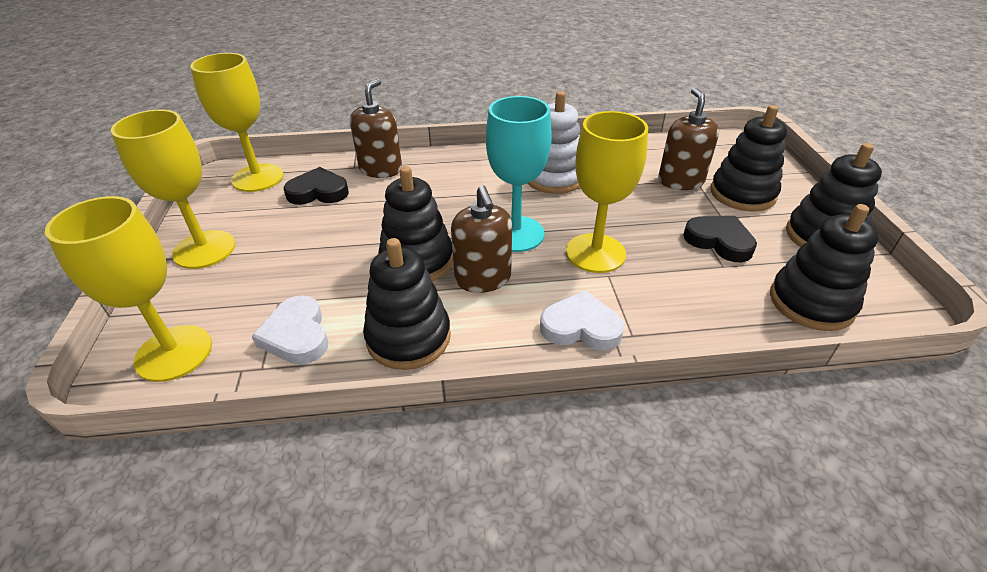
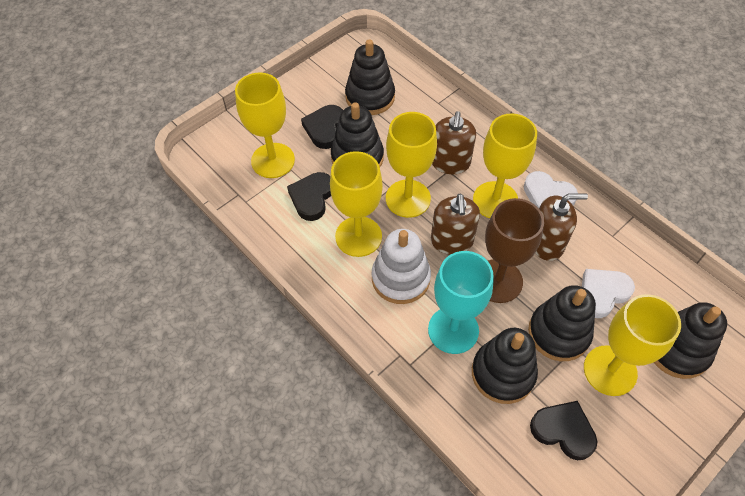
black heart: 2 -> 3
brown goblet: 0 -> 1
yellow goblet: 4 -> 5

